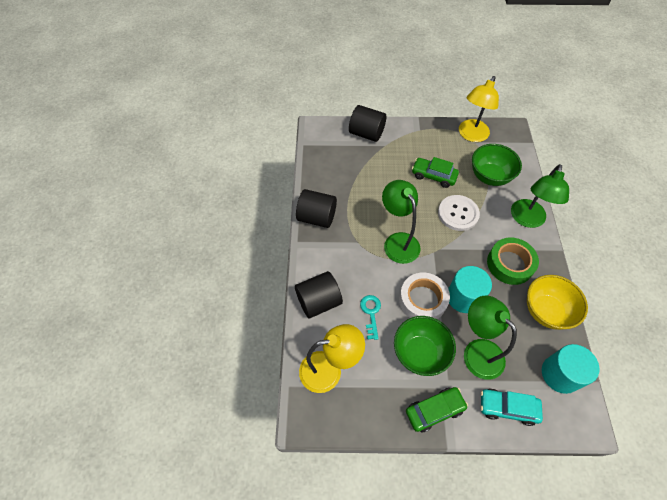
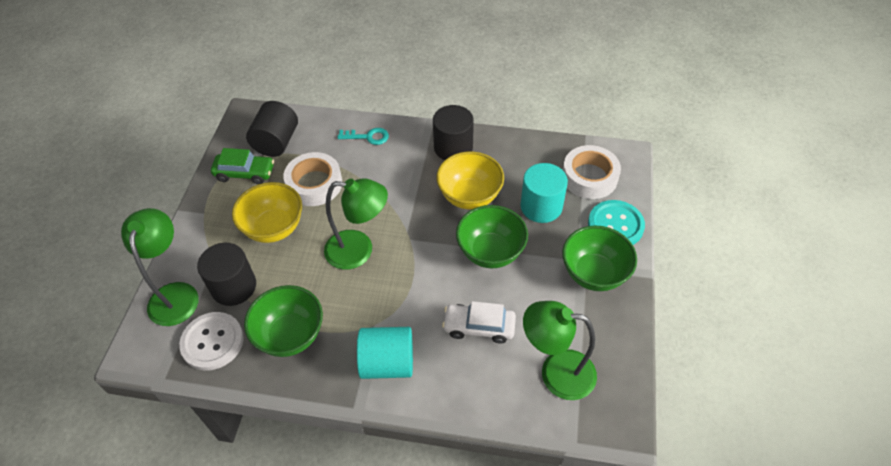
green bowl: 2 -> 3
green car: 2 -> 1
green tape: 1 -> 0
turquoise button: 0 -> 1
turquoise car: 1 -> 0
white car: 0 -> 1
white tape: 1 -> 2
yellow bowl: 1 -> 2
yellow lamp: 2 -> 0

